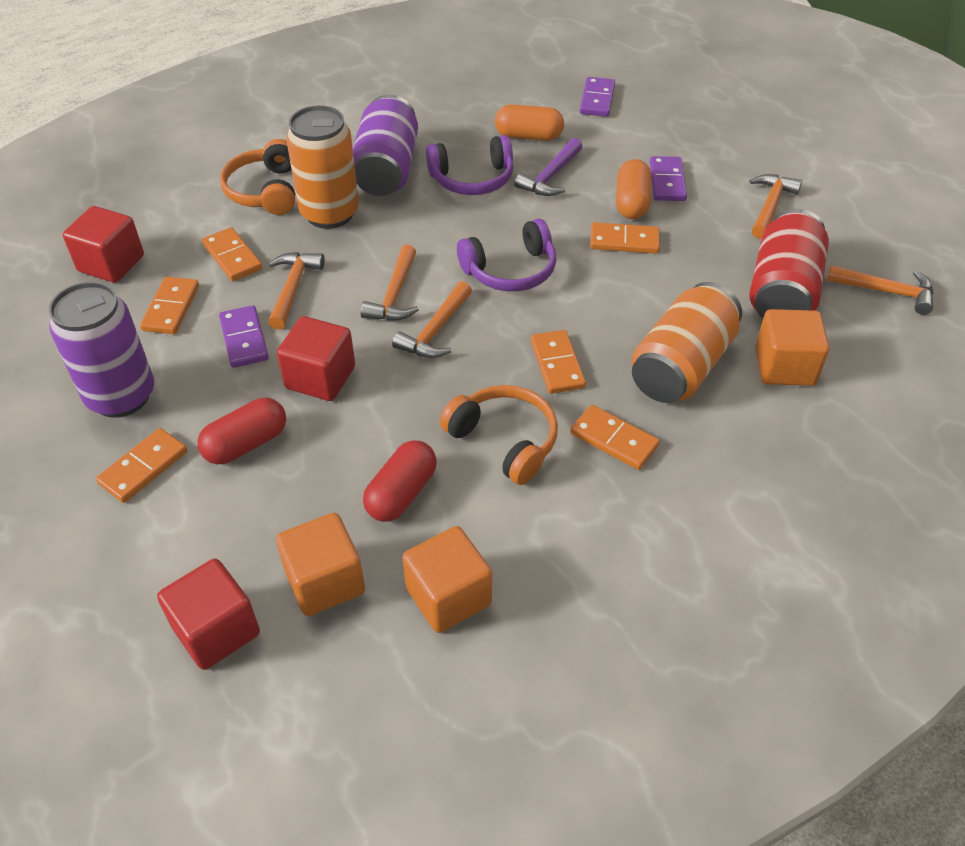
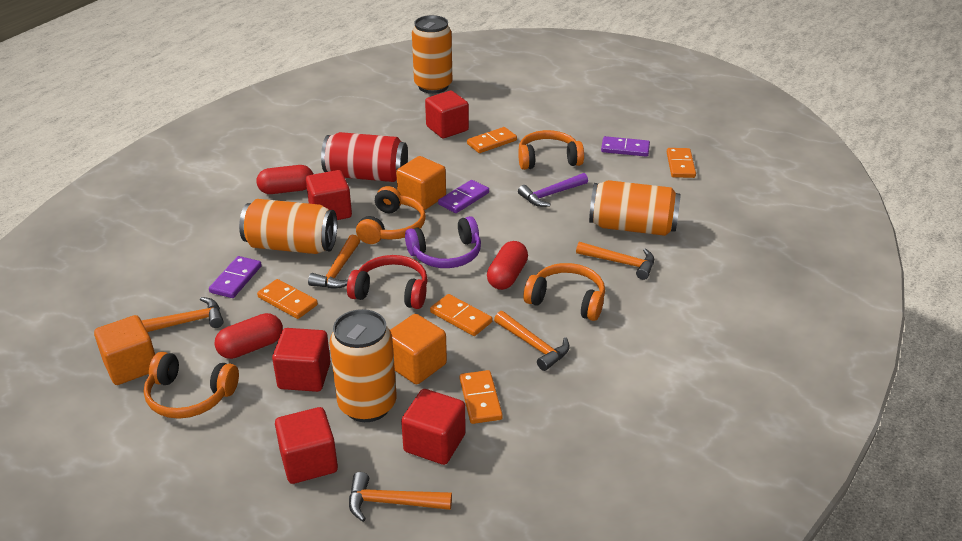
orange can: 2 -> 4
orange capsule: 2 -> 0
orange domino: 6 -> 5
orange headphones: 2 -> 4
purple can: 2 -> 0
purple headphones: 2 -> 1
red capsule: 2 -> 3
red cube: 3 -> 5
red headphones: 0 -> 1

